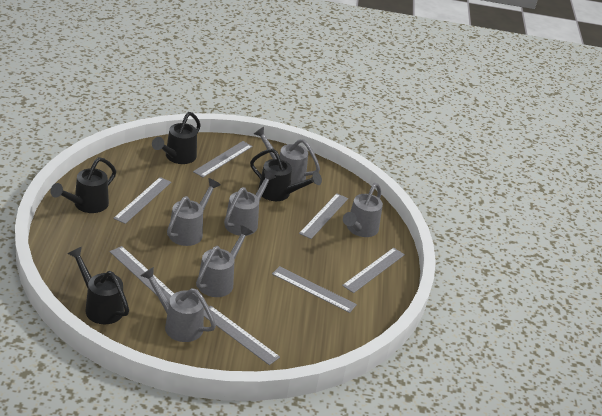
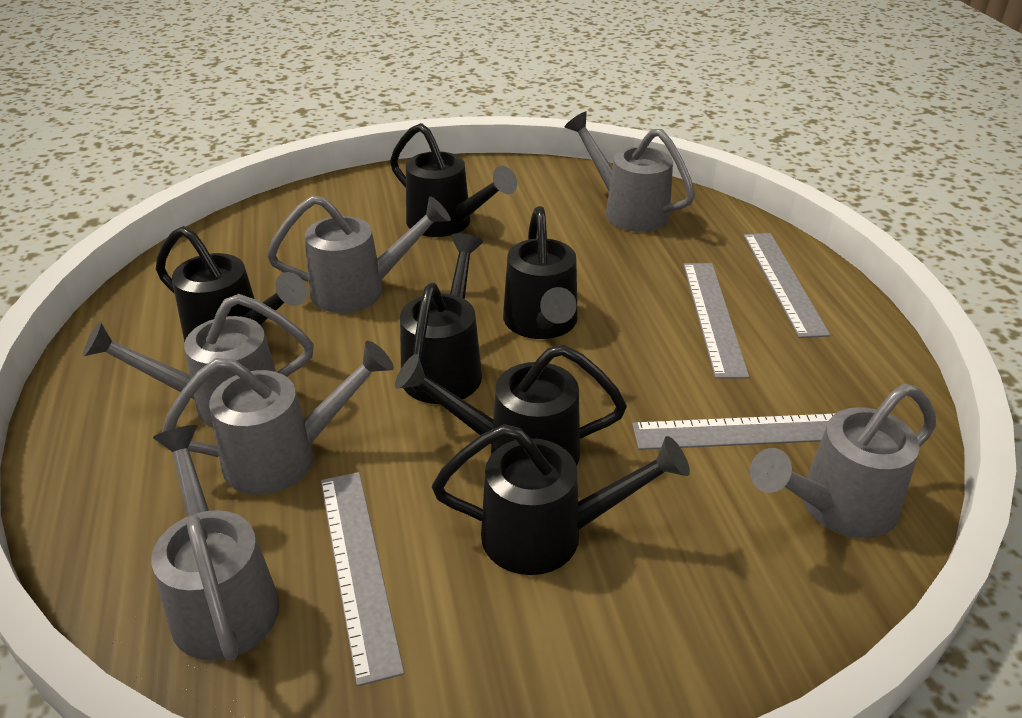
black watering can: 4 -> 6
grey ruler: 7 -> 4

